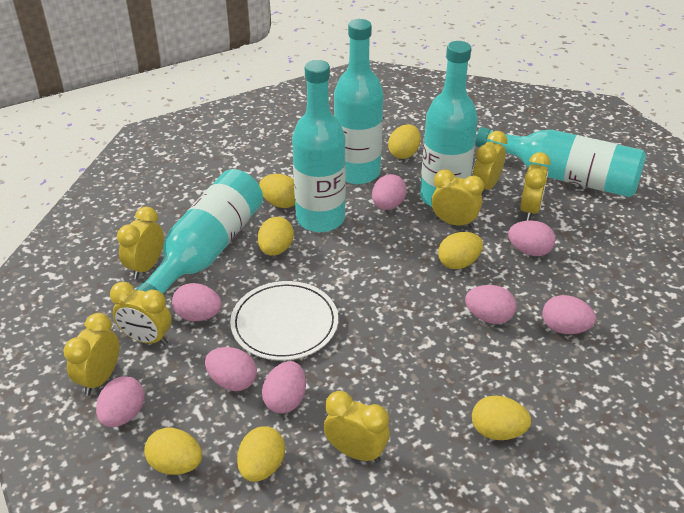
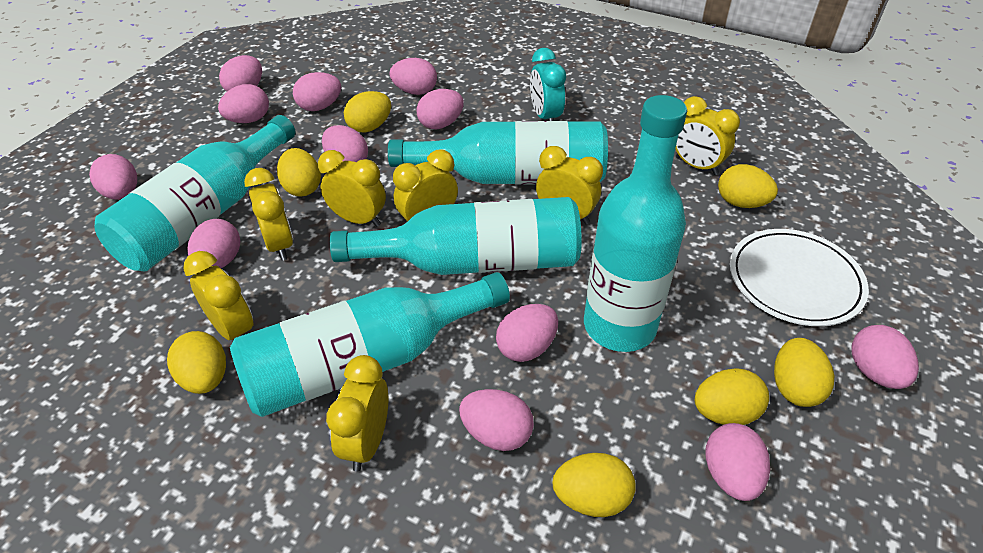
pink egg: 8 -> 12
turquoise clock: 0 -> 1

